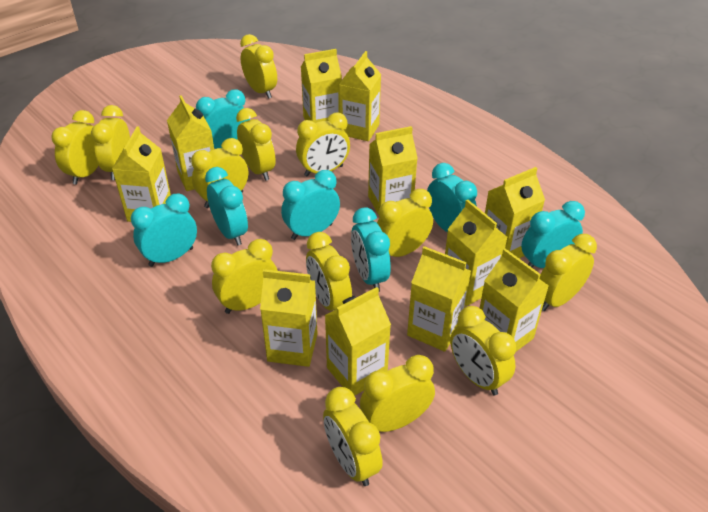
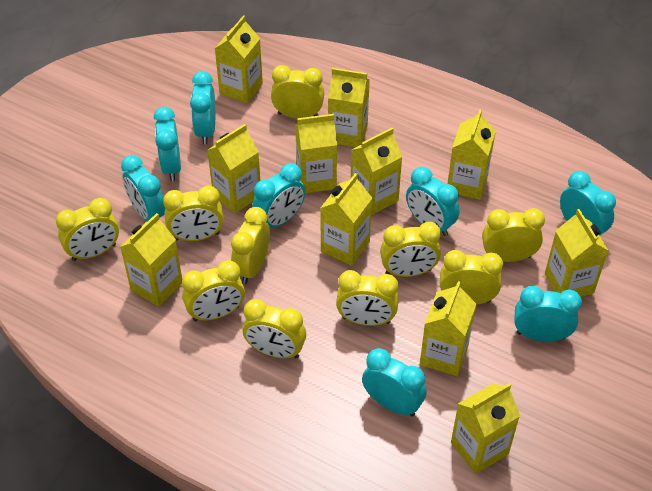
turquoise clock: 7 -> 8
yellow clock: 13 -> 10

